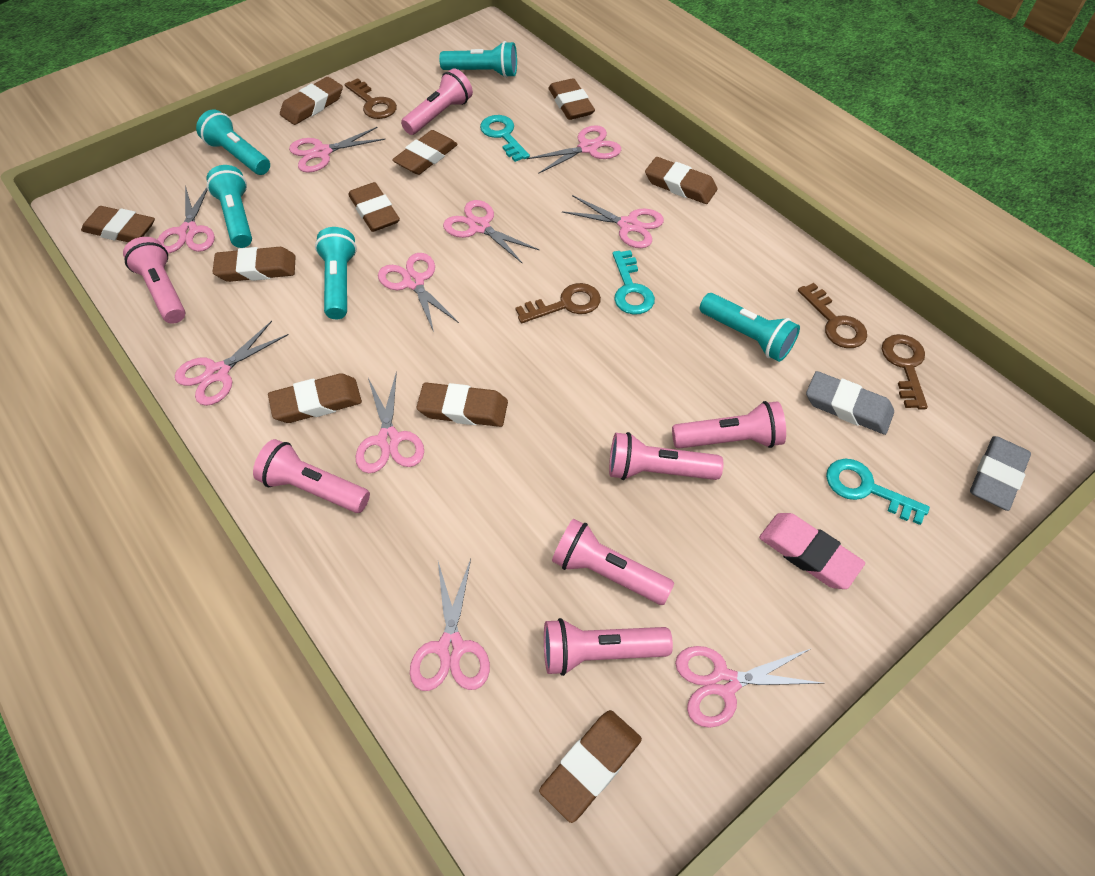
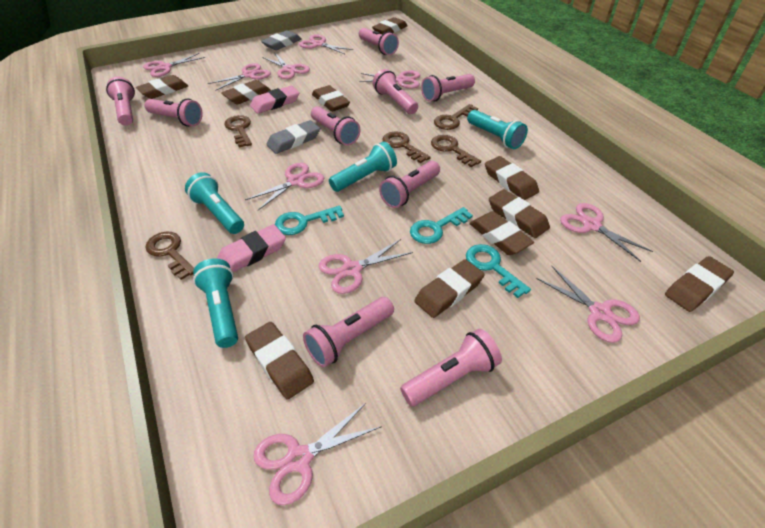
brown key: 4 -> 5
pink eraser: 1 -> 2
pink flashlight: 7 -> 9
turquoise flashlight: 5 -> 4

